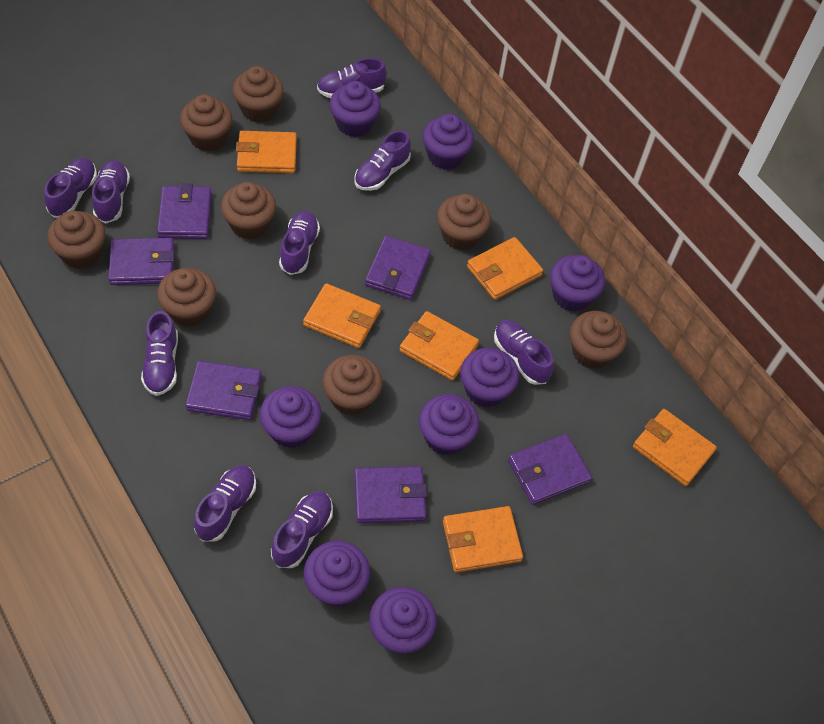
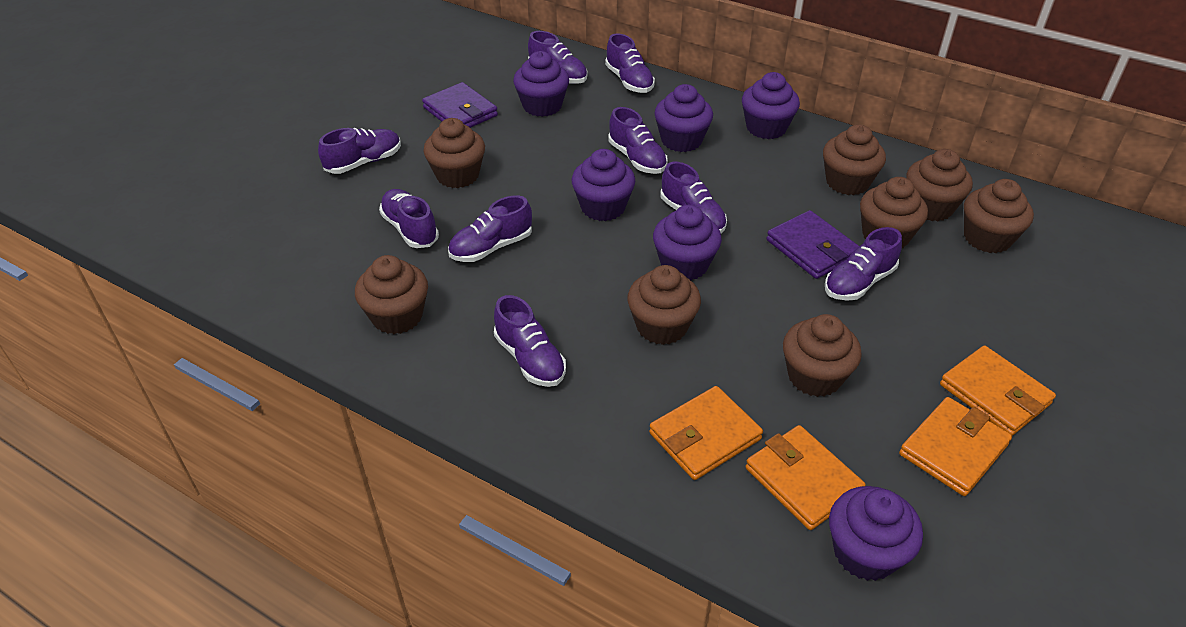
orange wallet: 6 -> 4
purple cupcake: 8 -> 6
purple wallet: 6 -> 2

